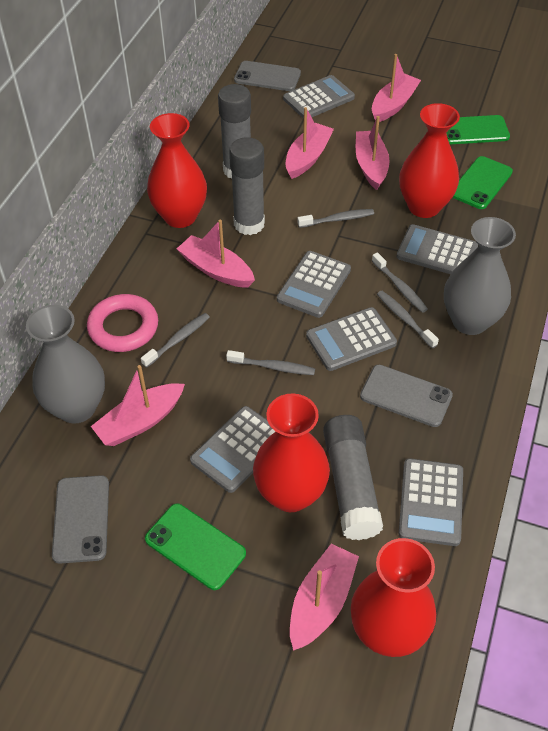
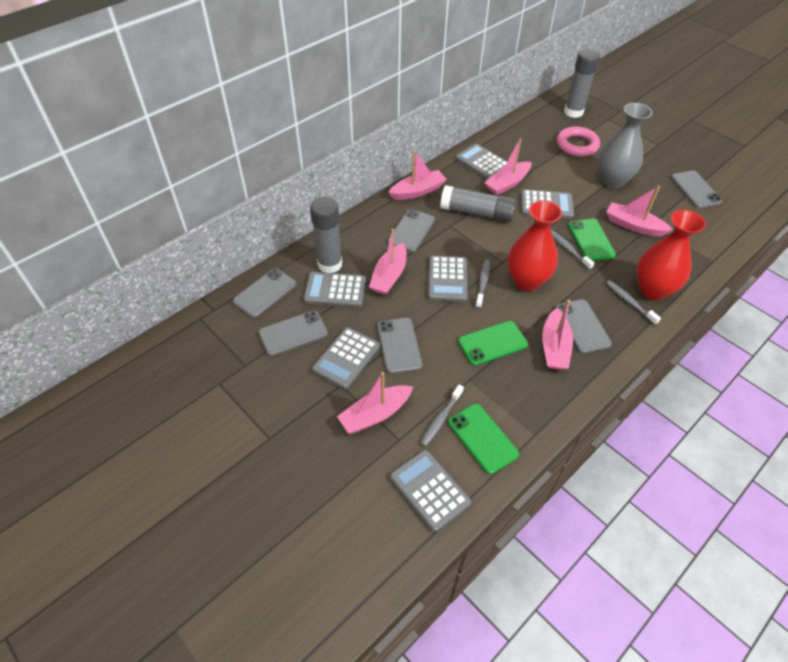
grey phone: 3 -> 6
grey toothbrush: 5 -> 4
grey vase: 2 -> 1
red vase: 4 -> 2

